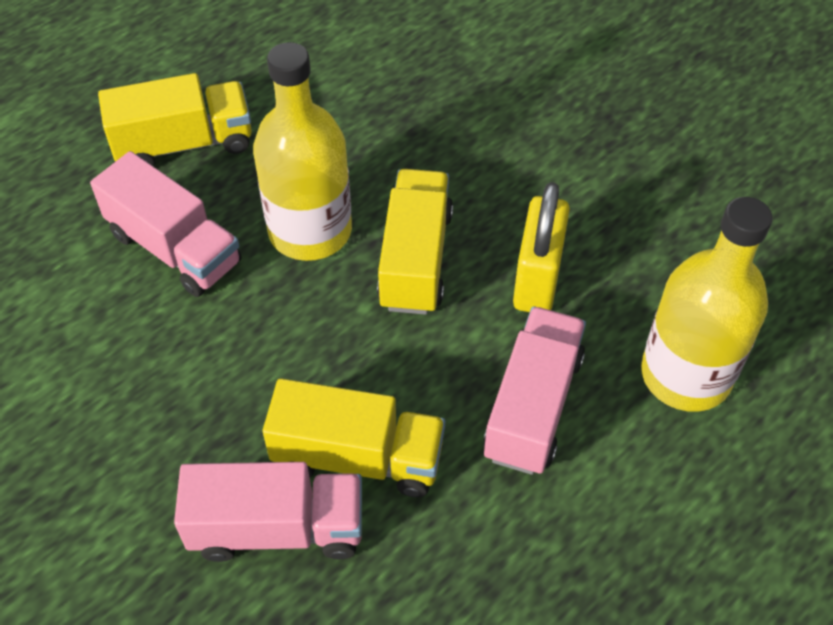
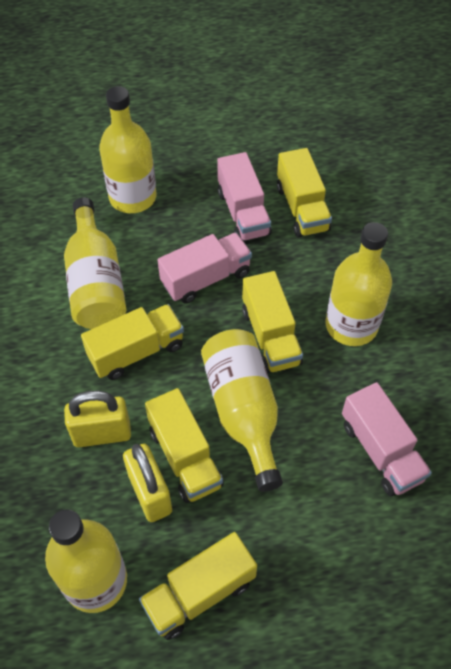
yellow bottle: 2 -> 5
yellow padlock: 1 -> 2
yellow truck: 3 -> 5

